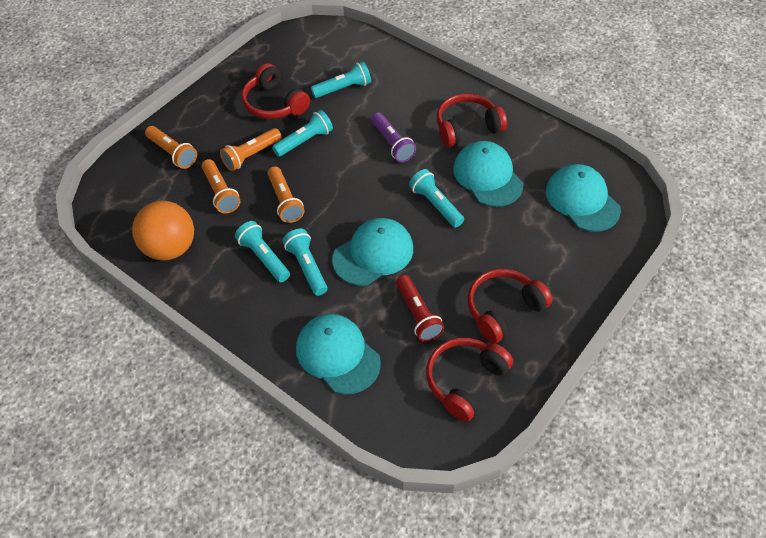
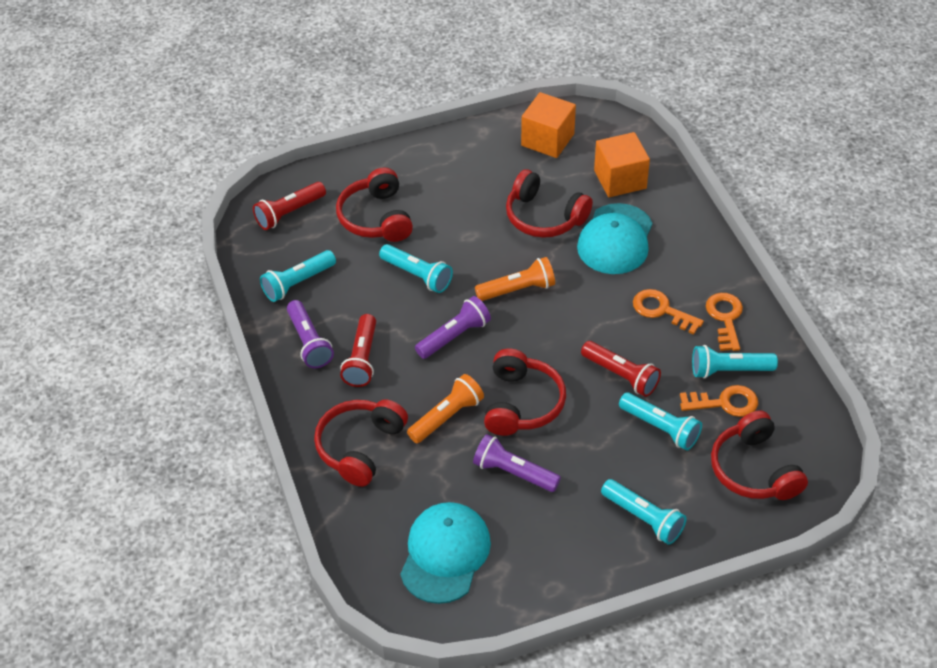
orange ball: 1 -> 0
orange cube: 0 -> 2
orange flashlight: 4 -> 2
orange key: 0 -> 3
purple flashlight: 1 -> 3
red flashlight: 1 -> 3
red headphones: 4 -> 5
turquoise cap: 4 -> 2

